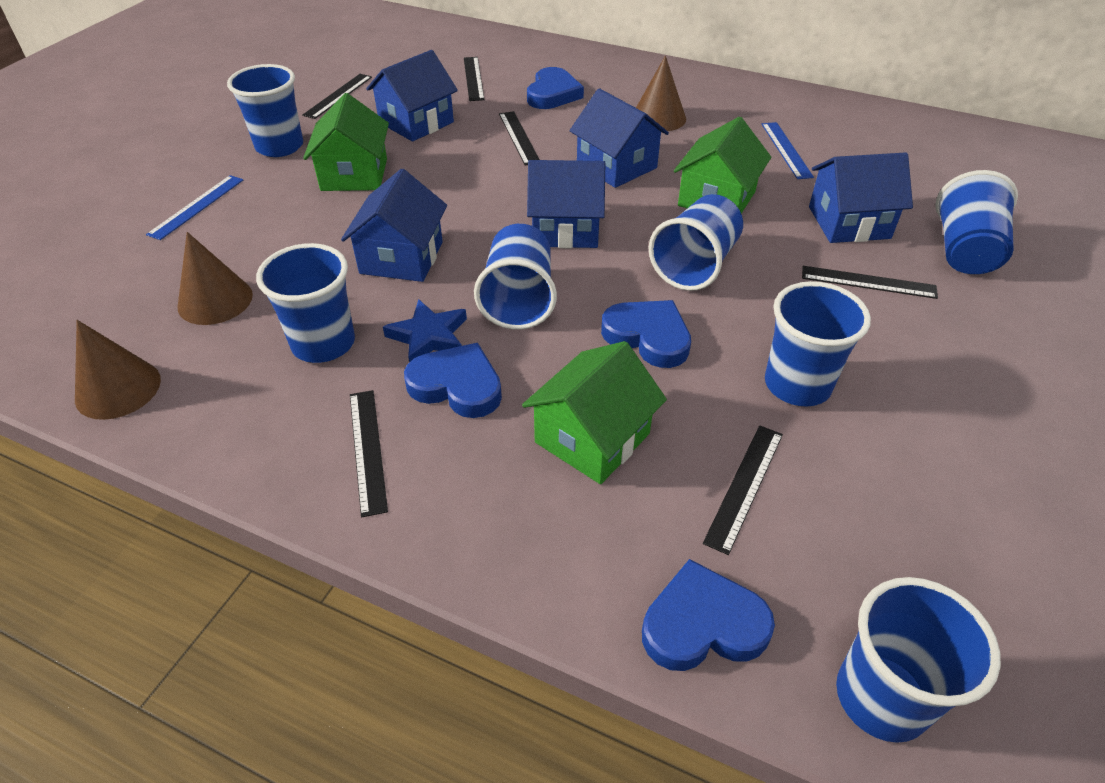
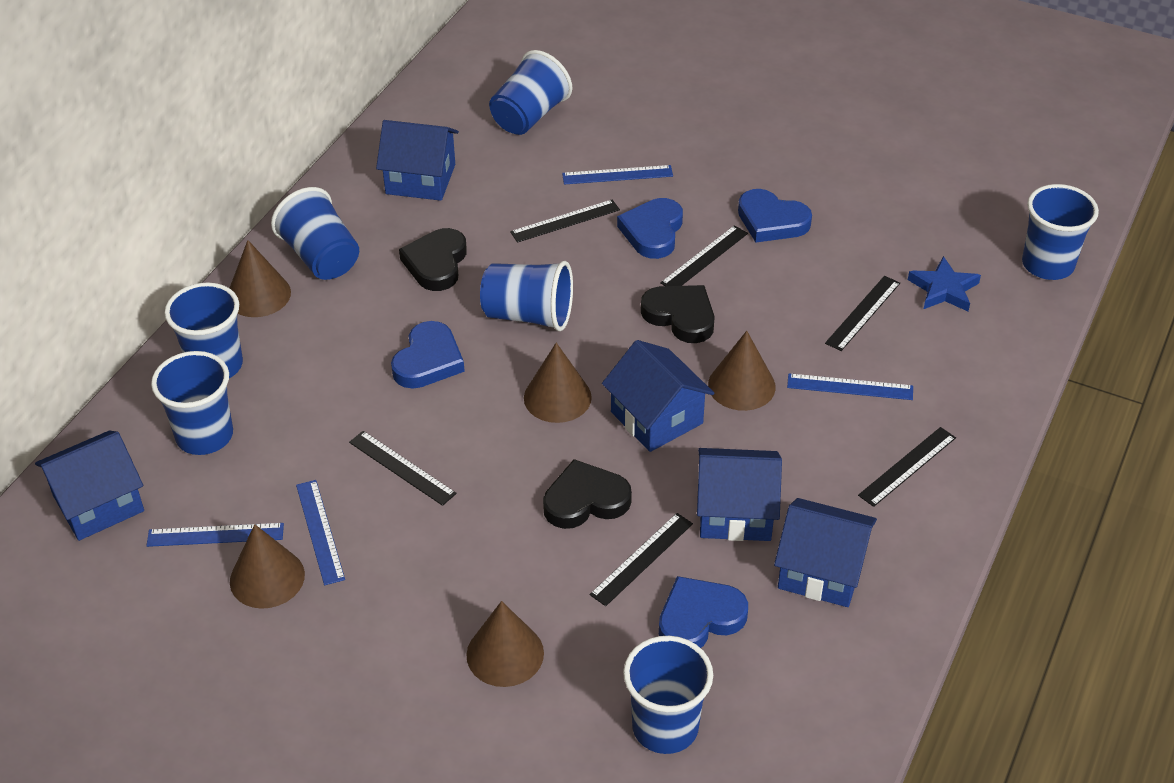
black heart: 0 -> 3
blue ruler: 2 -> 4
brown cone: 3 -> 5
green house: 3 -> 0

